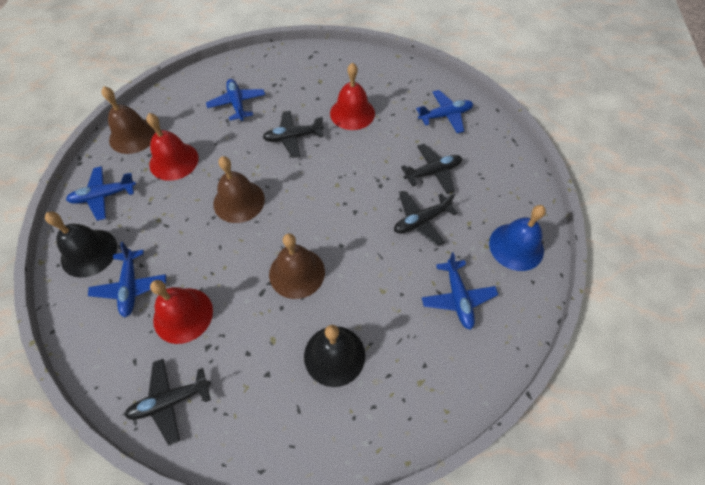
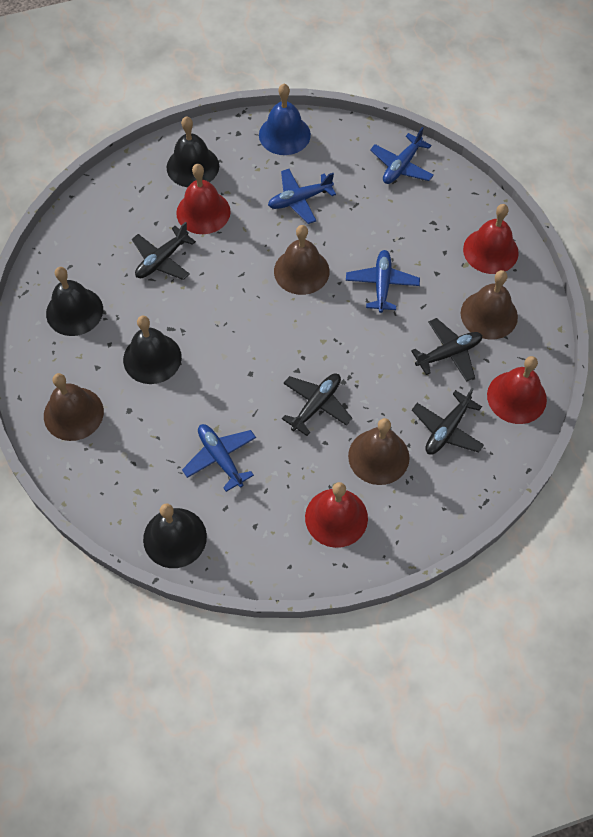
black bell: 2 -> 4
blue plane: 5 -> 4
brown bell: 3 -> 4
red bell: 3 -> 4

